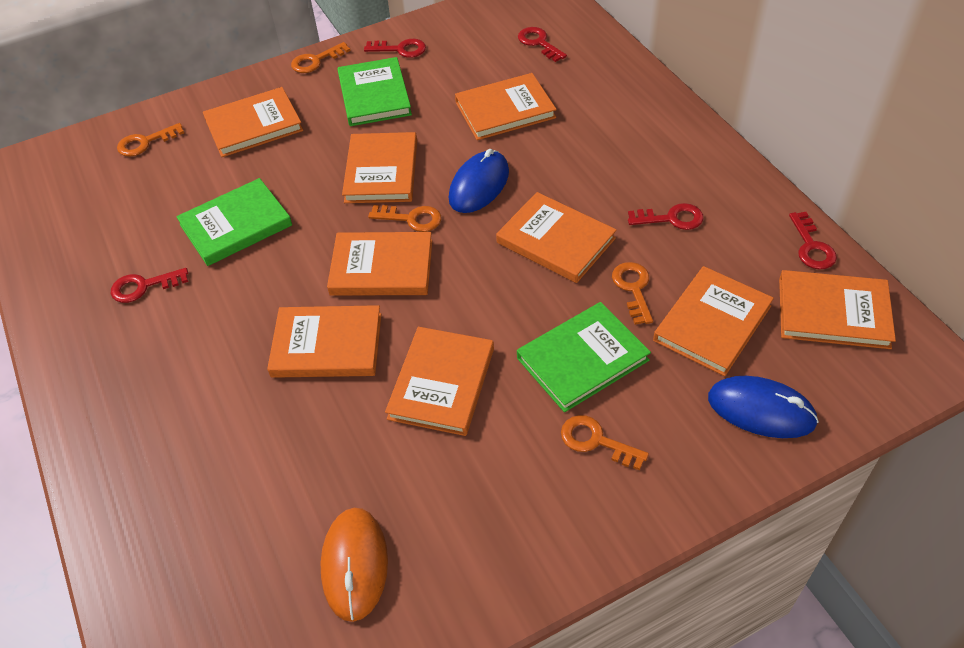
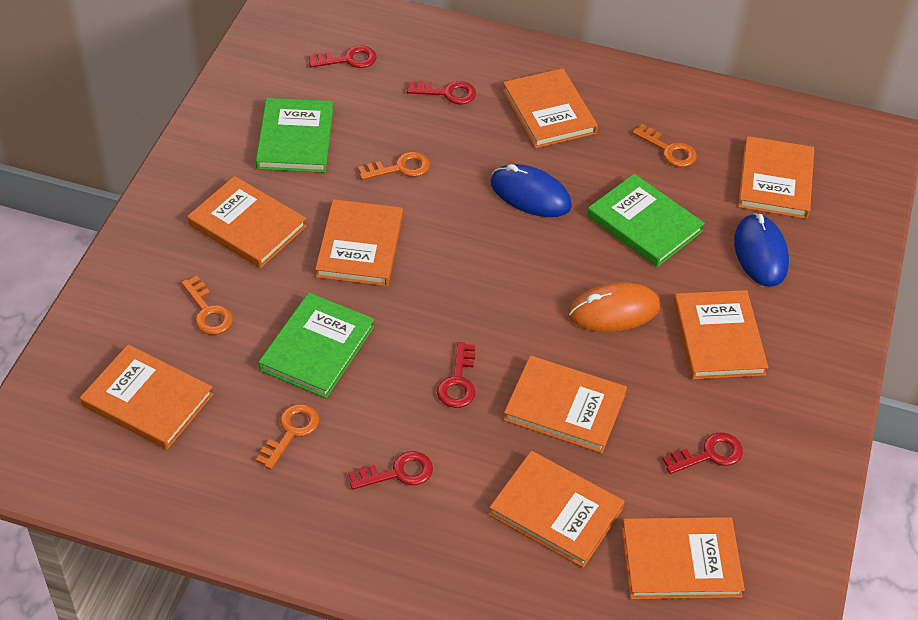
orange key: 5 -> 4

